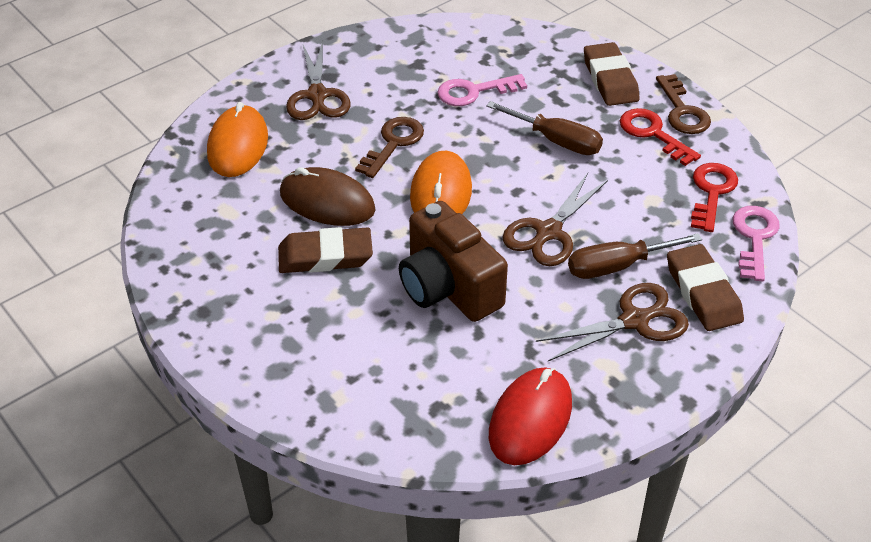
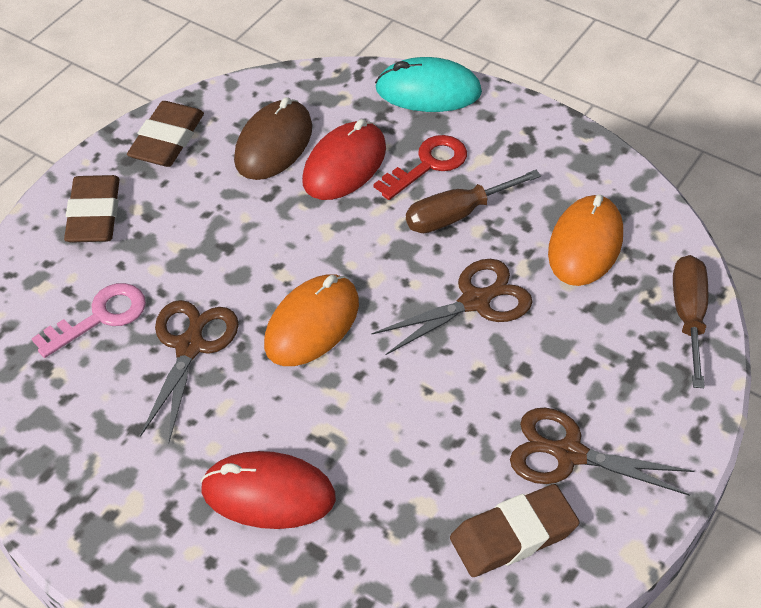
brown camera: 1 -> 0
brown key: 2 -> 0
pink key: 2 -> 1
red key: 2 -> 1
red mouse: 1 -> 2
turquoise mouse: 0 -> 1

